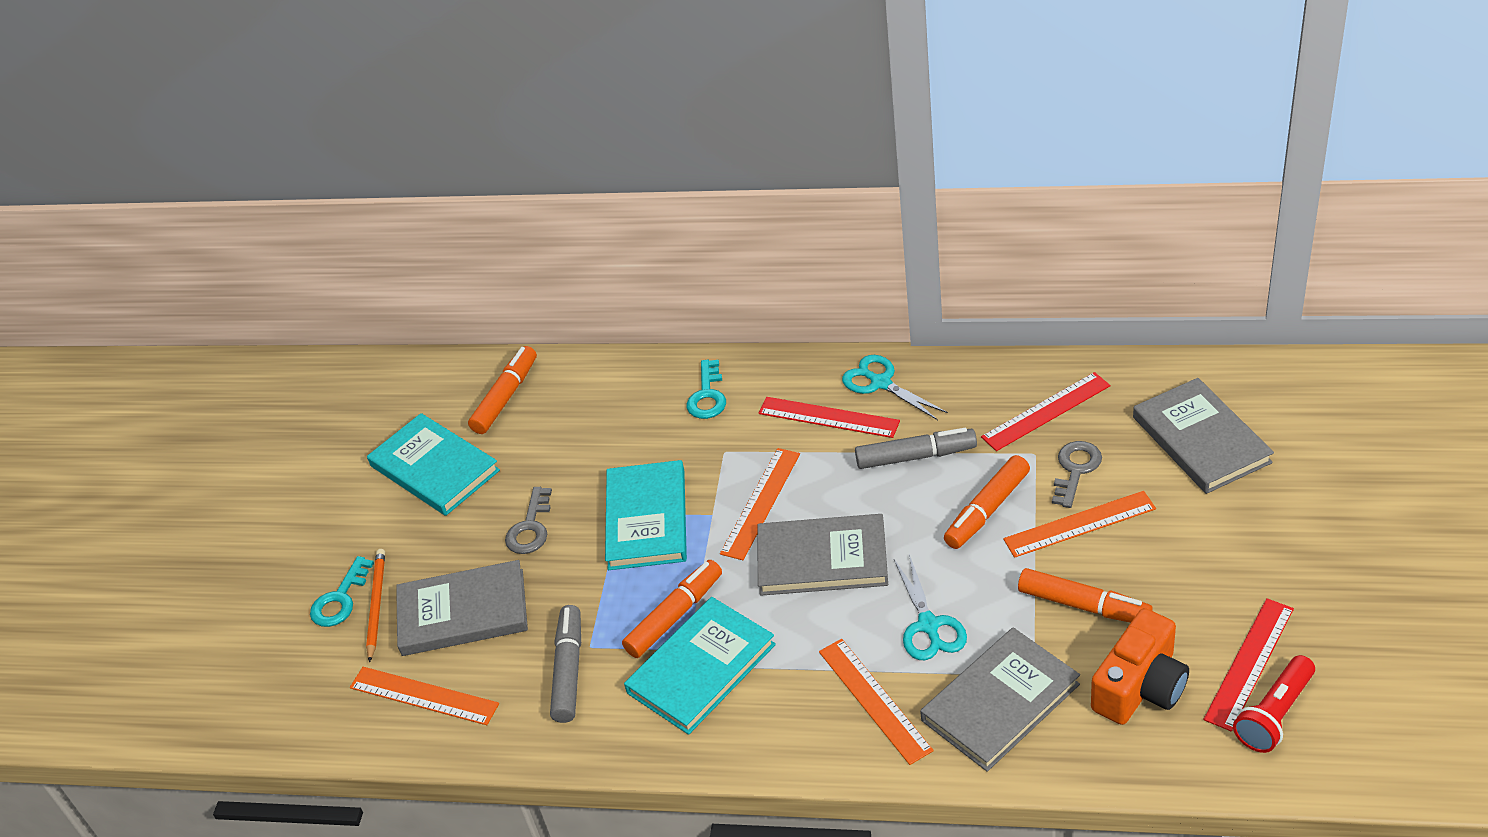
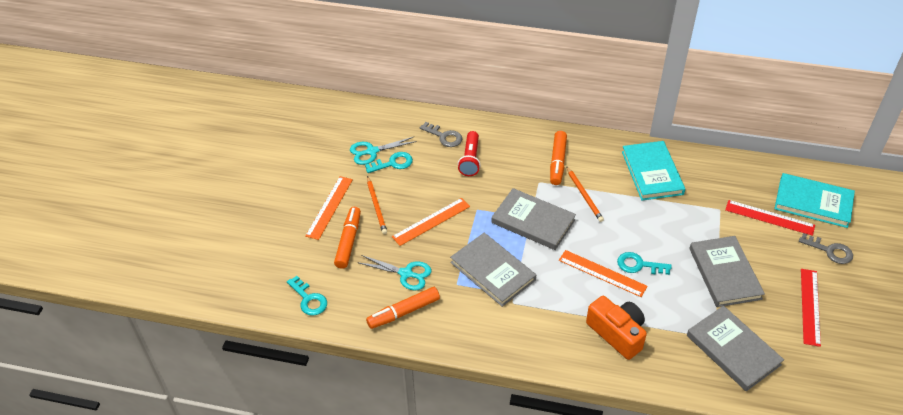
grey marker: 2 -> 0
orange marker: 4 -> 3
orange pencil: 1 -> 2
orange ruler: 4 -> 3
red ruler: 3 -> 2
turquoise book: 3 -> 2
turquoise key: 2 -> 3

